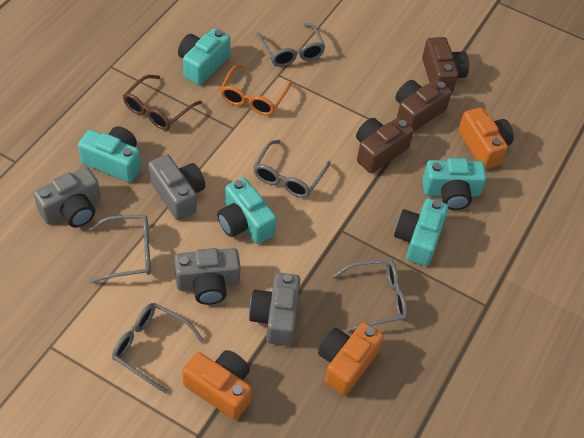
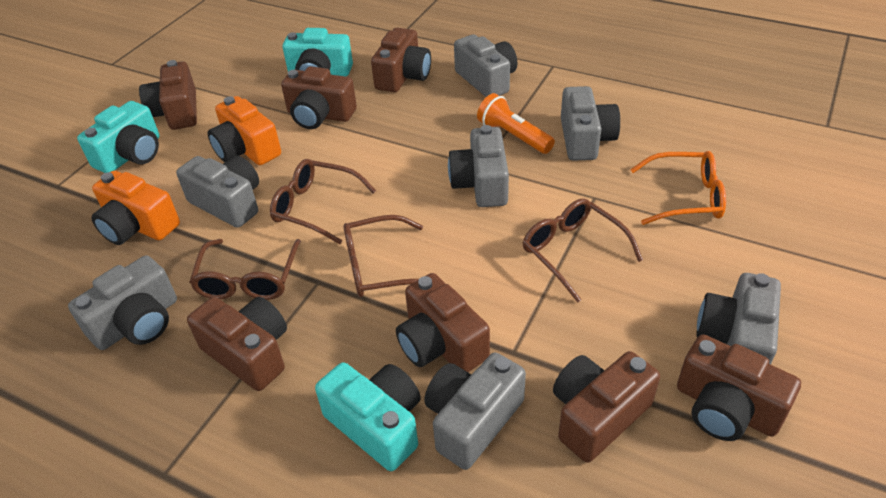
brown camera: 3 -> 7
brown glasses: 1 -> 4
grey camera: 4 -> 7
grey glasses: 5 -> 0
orange camera: 3 -> 2
orange flashlight: 0 -> 1
turquoise camera: 5 -> 3

